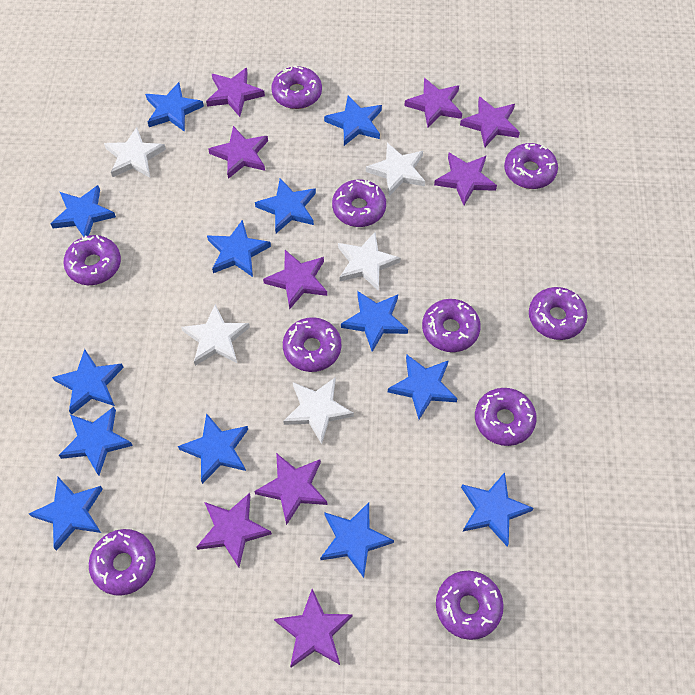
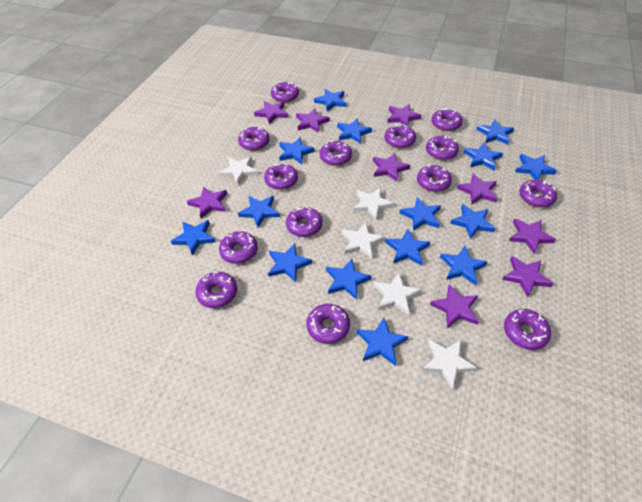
blue star: 13 -> 15
purple donut: 10 -> 14

